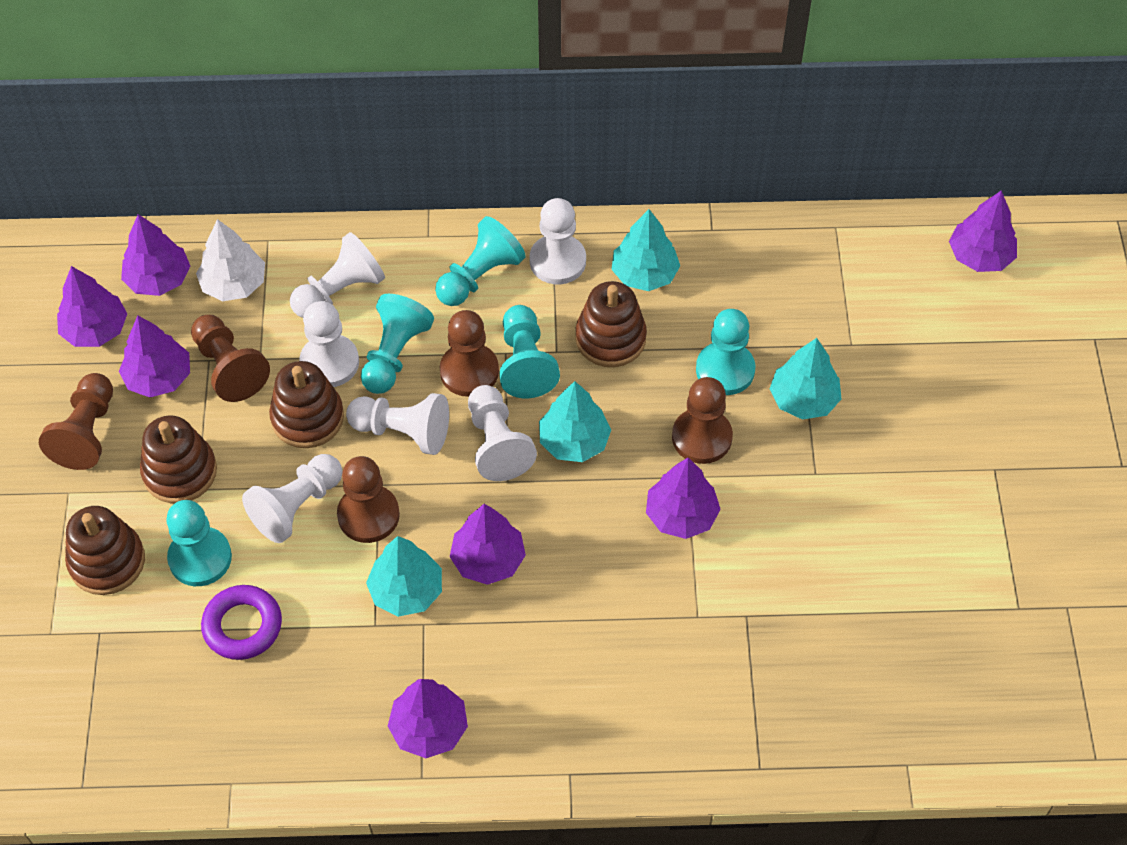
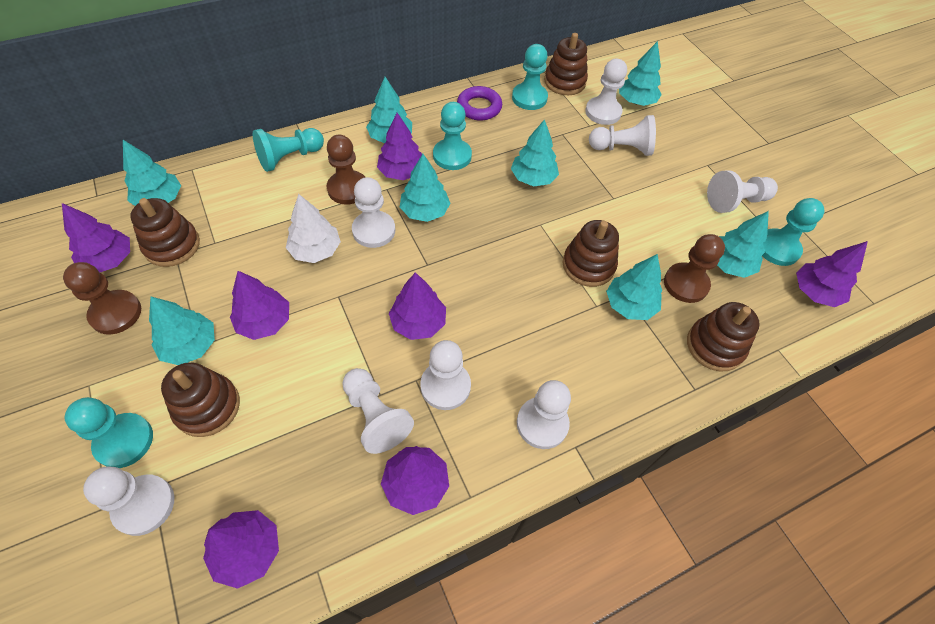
brown pawn: 5 -> 3
brown stacking toy: 4 -> 5
turquoise tree: 4 -> 8
white pawn: 6 -> 8

